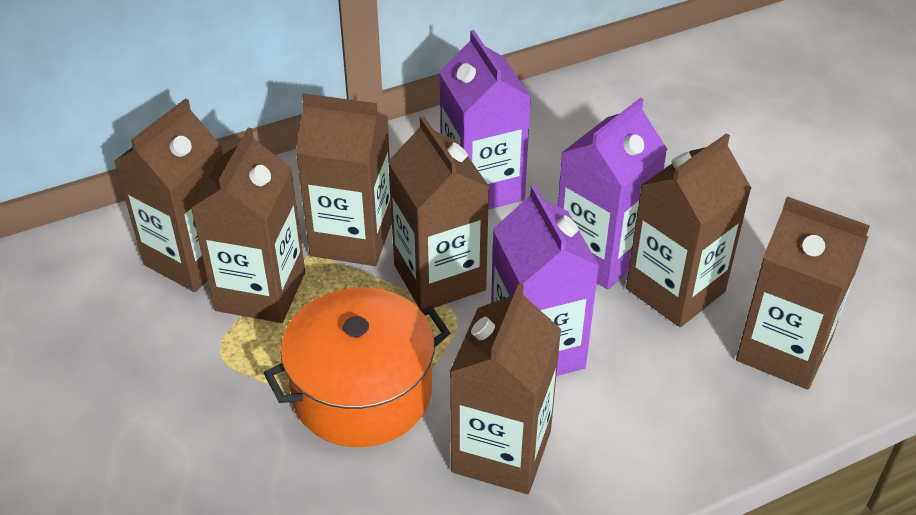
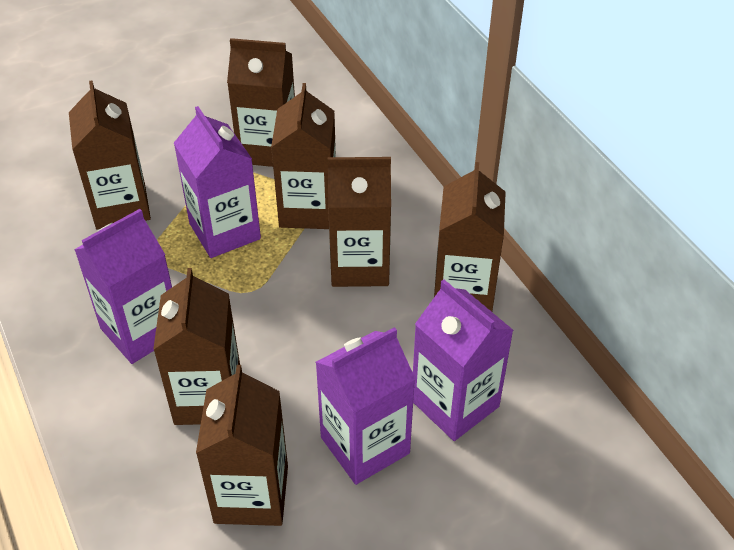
orange pot: 1 -> 0
purple carton: 3 -> 4

